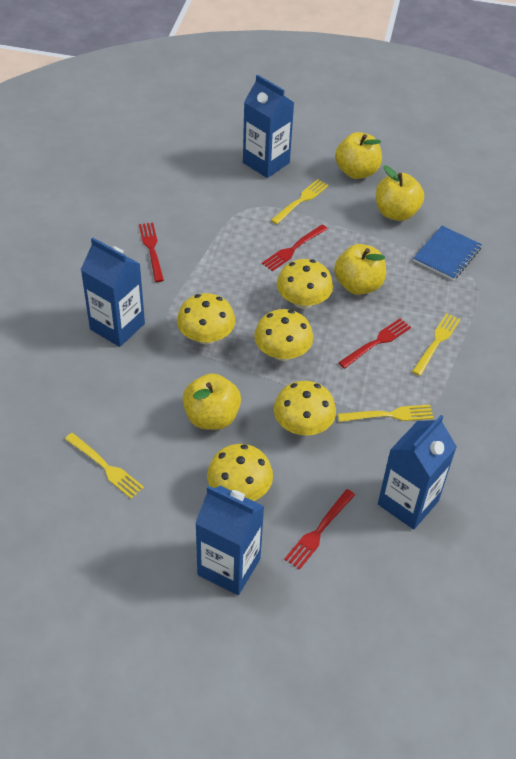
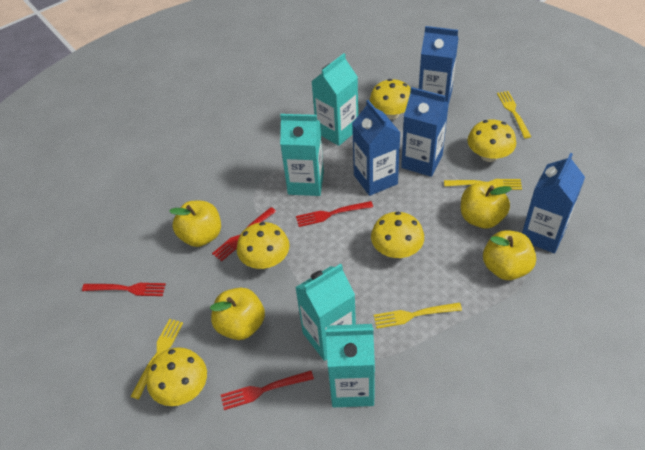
blue notebook: 1 -> 0
turquoise carton: 0 -> 4

